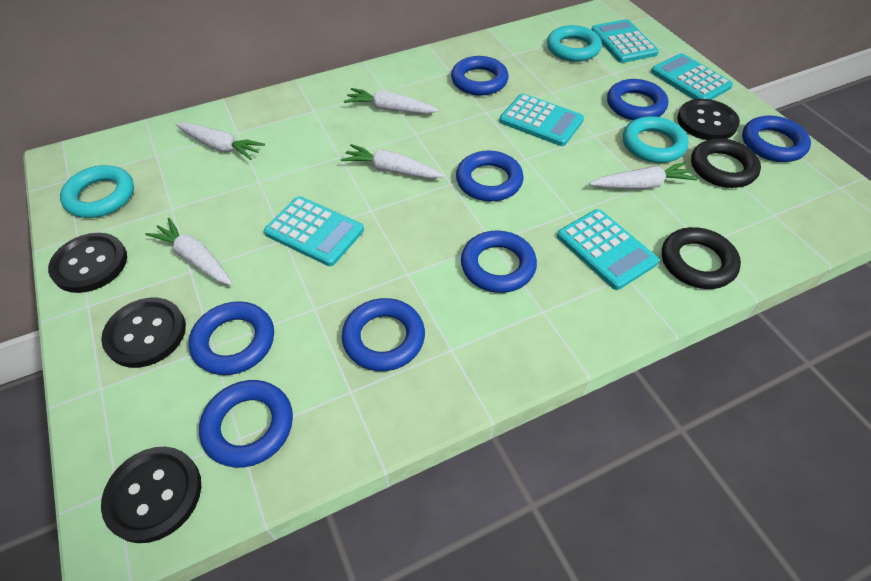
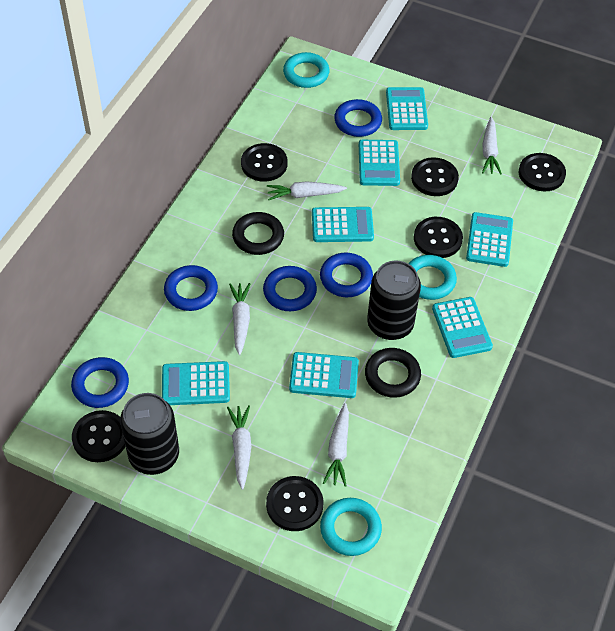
black button: 4 -> 6
black can: 0 -> 2
blue ring: 8 -> 5
turquoise calculator: 5 -> 7

